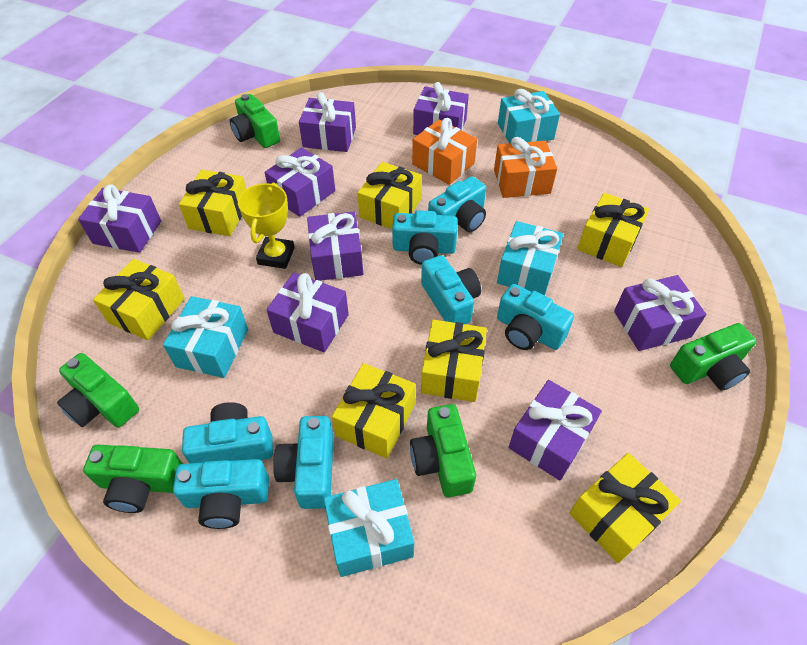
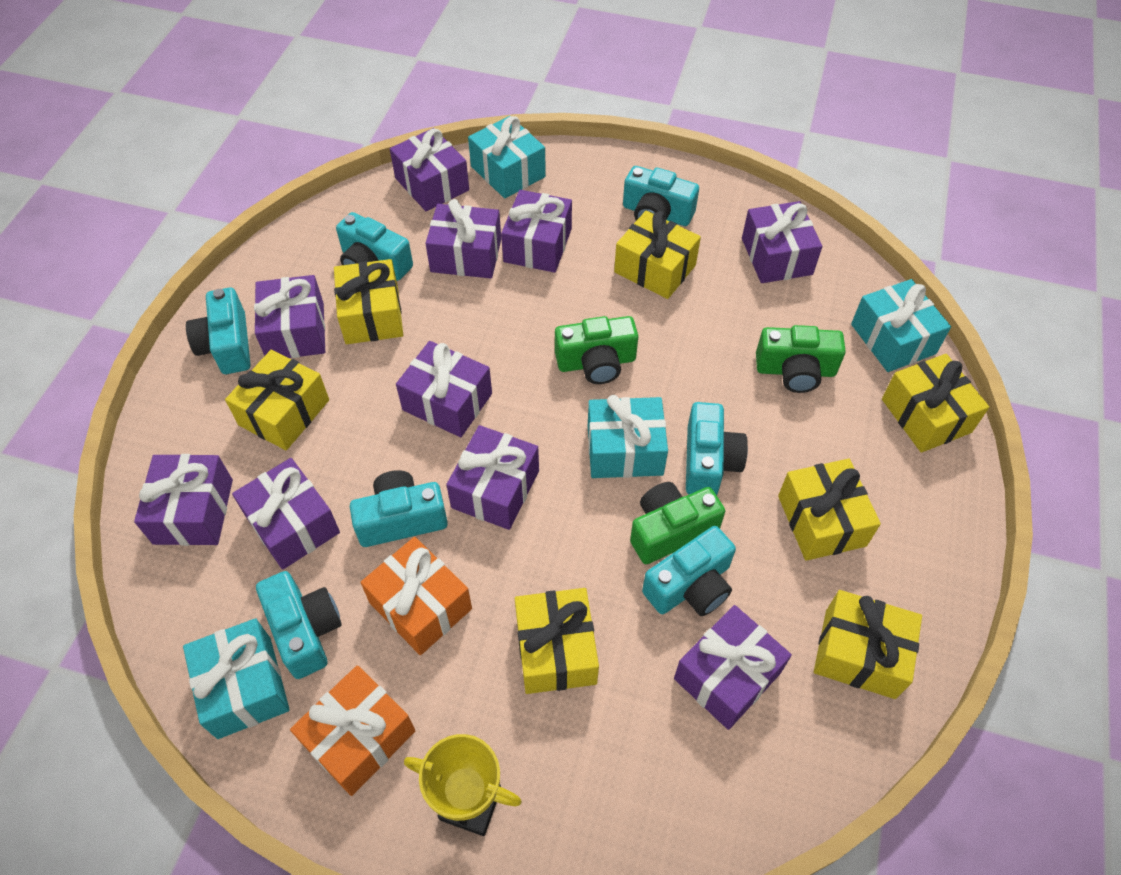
green camera: 5 -> 3
purple gift: 8 -> 10

